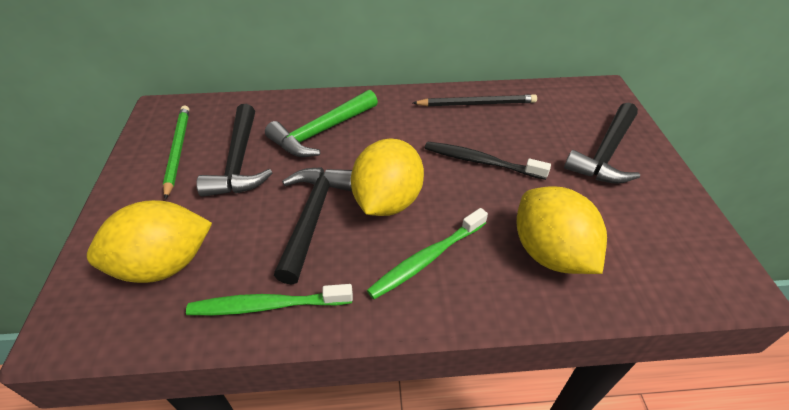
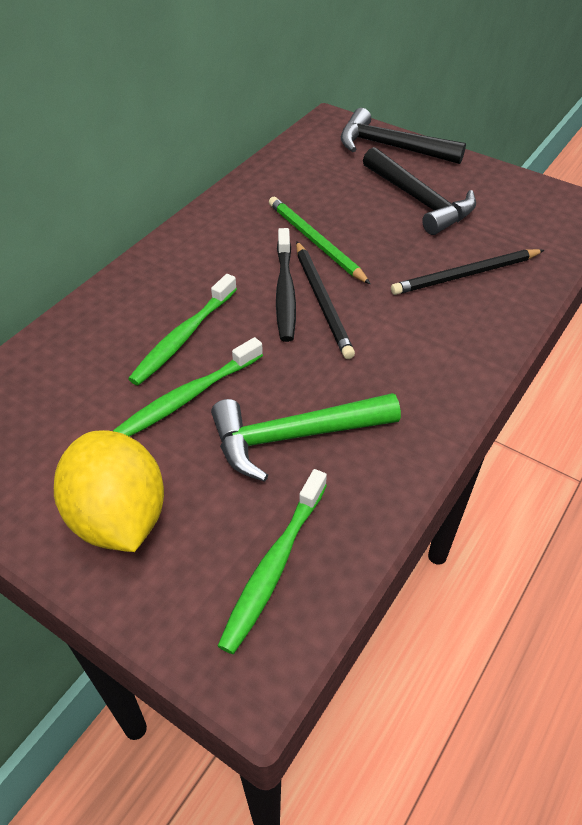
black hammer: 3 -> 2
black pencil: 1 -> 2
green toothbrush: 2 -> 3
yellow lemon: 3 -> 1

